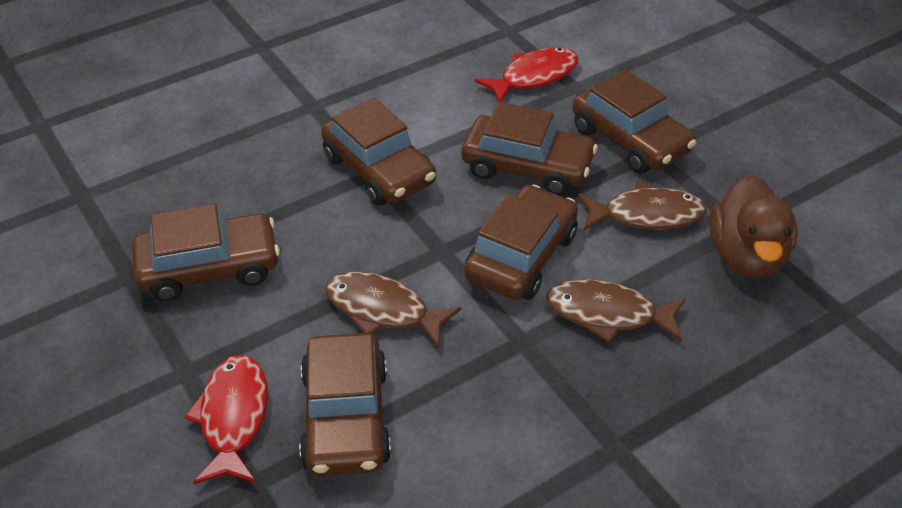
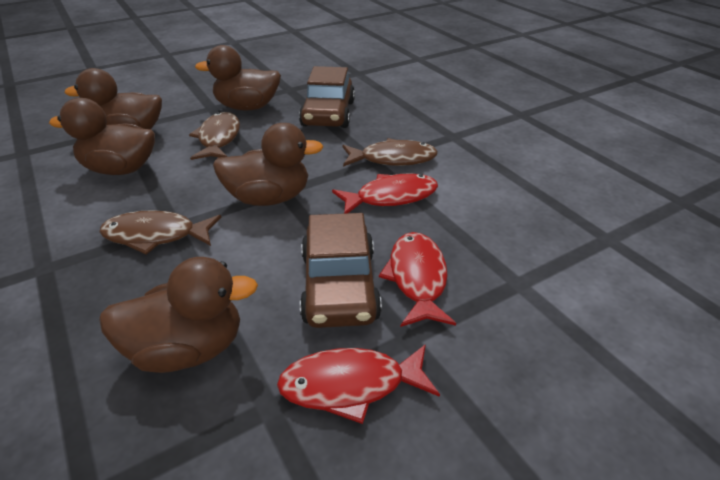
brown car: 6 -> 2
brown duck: 1 -> 5
red fish: 2 -> 3

